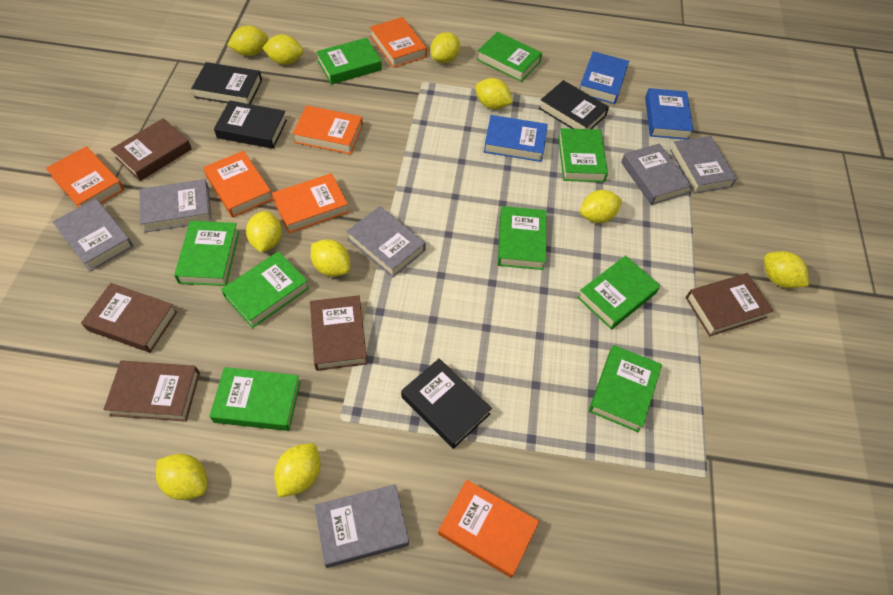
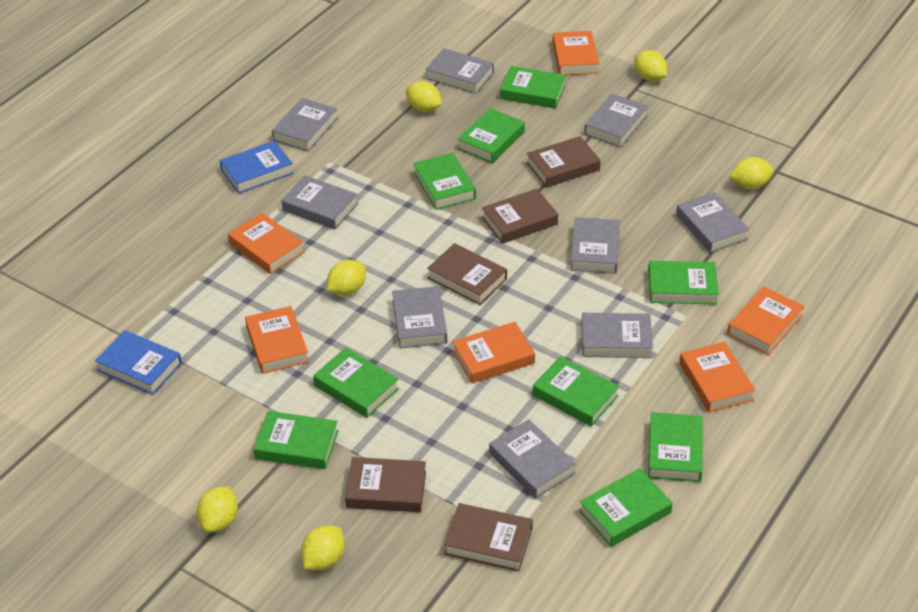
black book: 4 -> 0
blue book: 3 -> 2
grey book: 6 -> 9
yellow lemon: 10 -> 6

